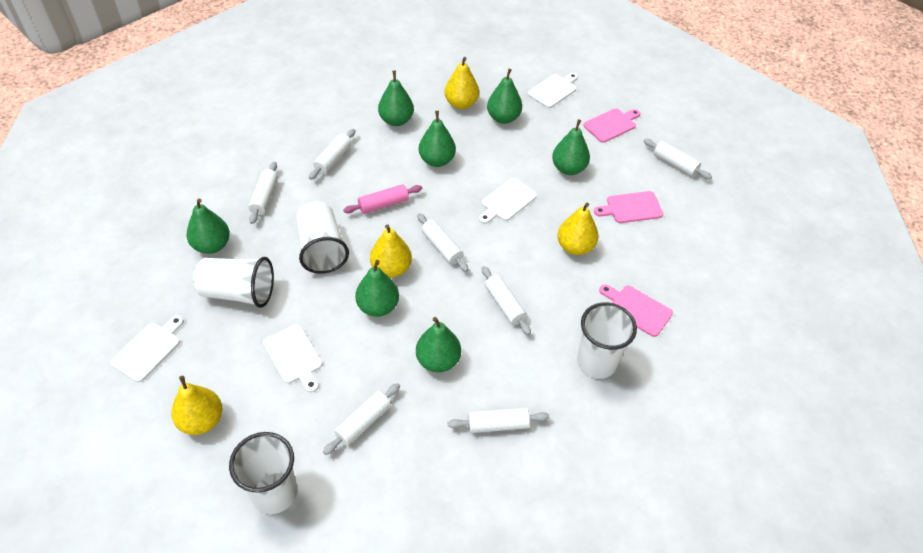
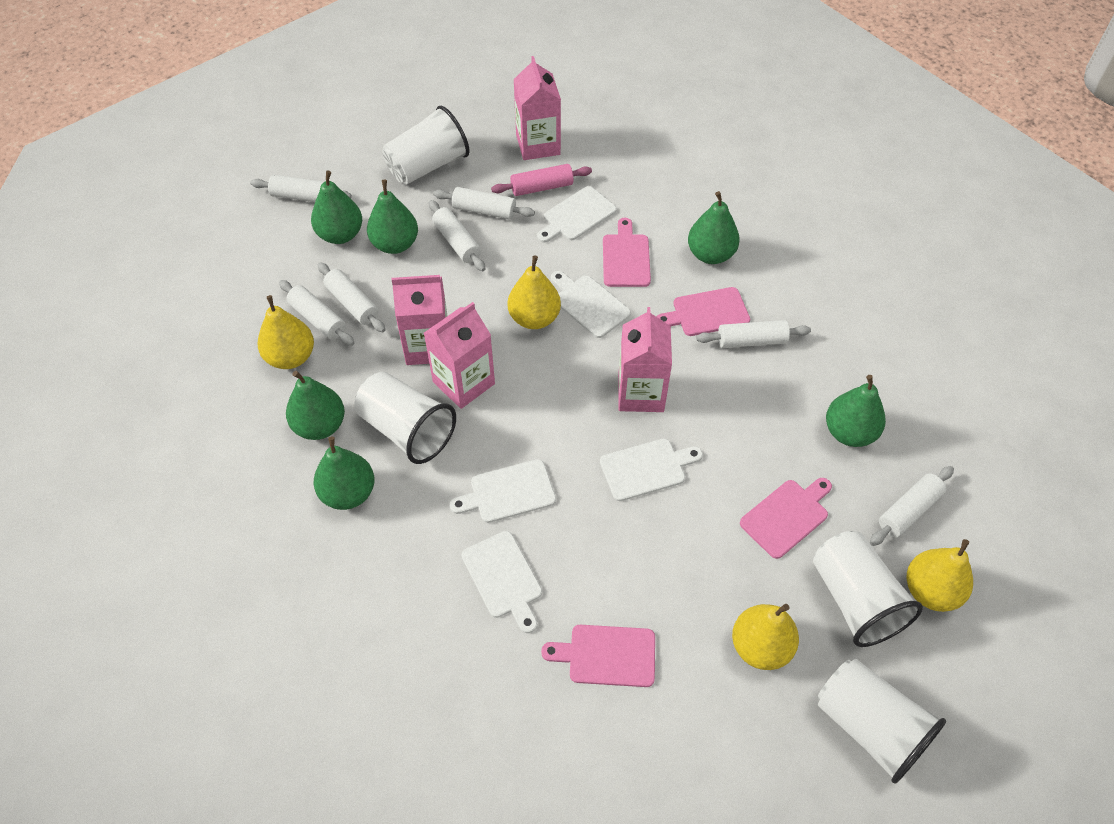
green pear: 7 -> 6
pink carton: 0 -> 4
pink cutting board: 3 -> 4
white cutting board: 4 -> 5

